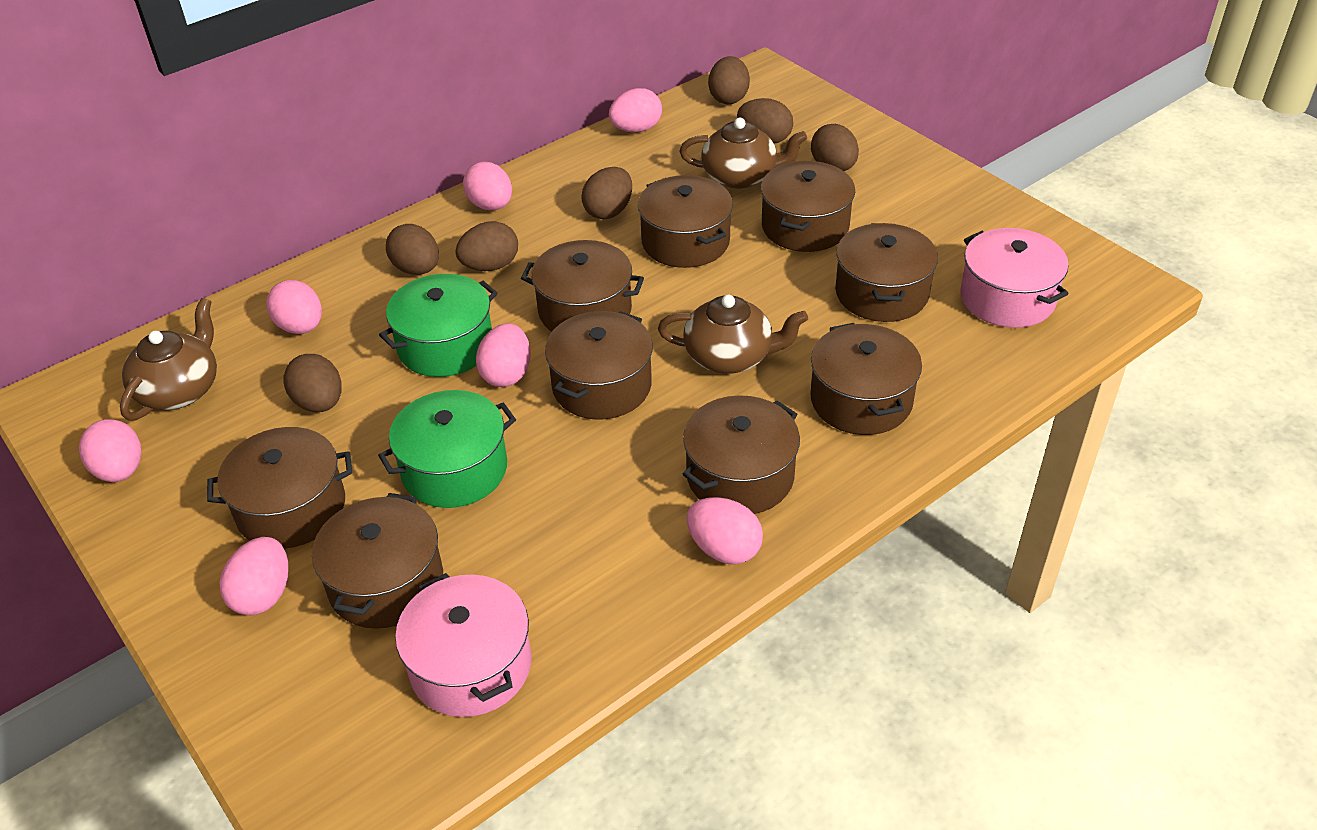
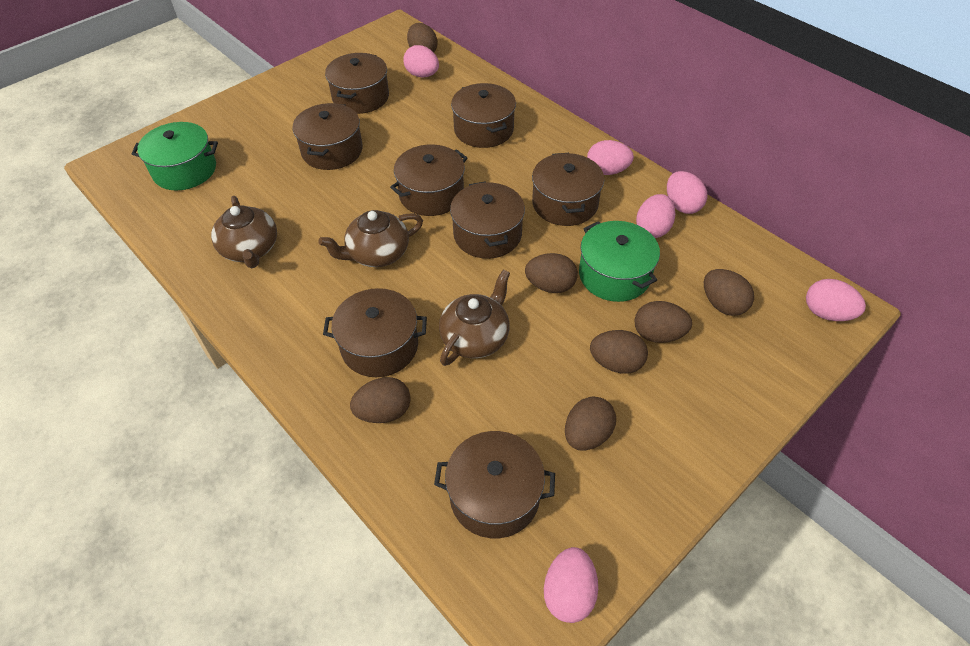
brown pot: 9 -> 8
pink egg: 7 -> 6
pink pot: 2 -> 0

